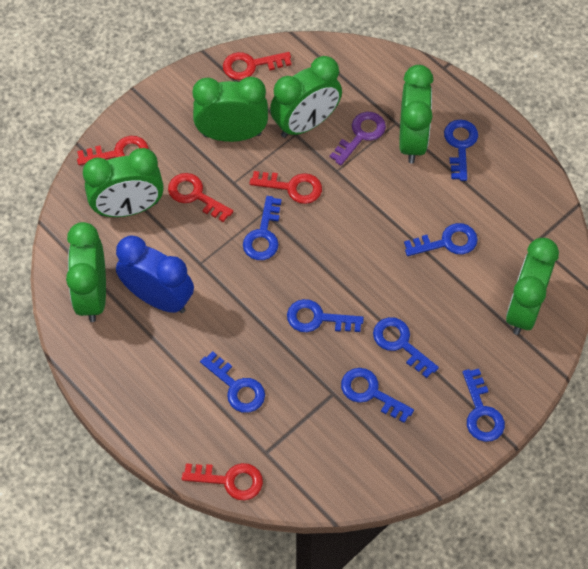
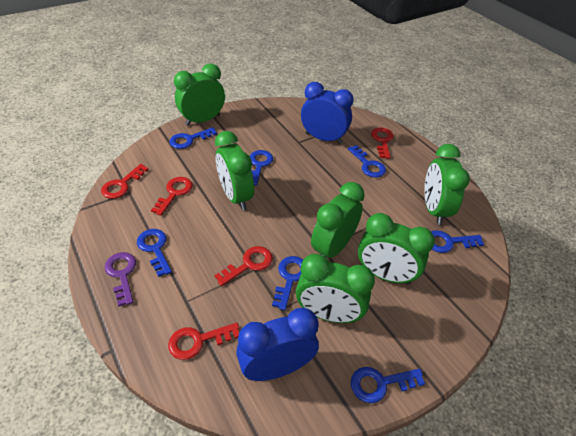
blue clock: 1 -> 2
blue key: 8 -> 7

